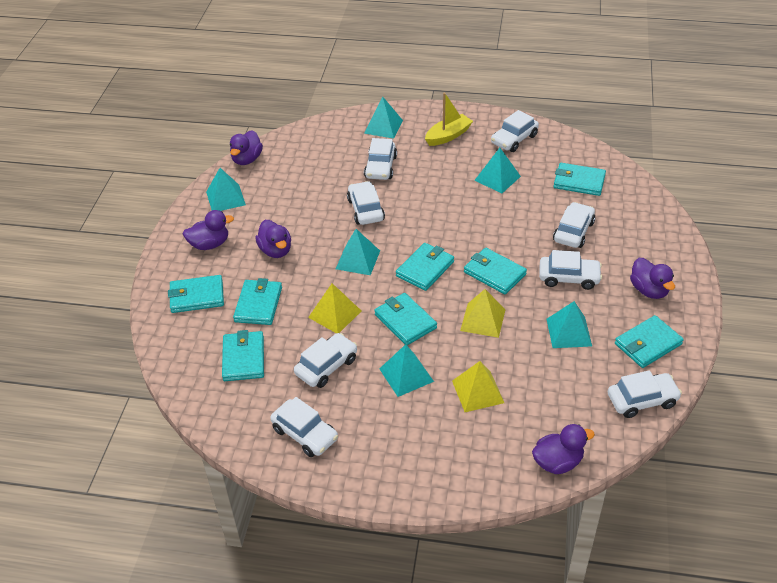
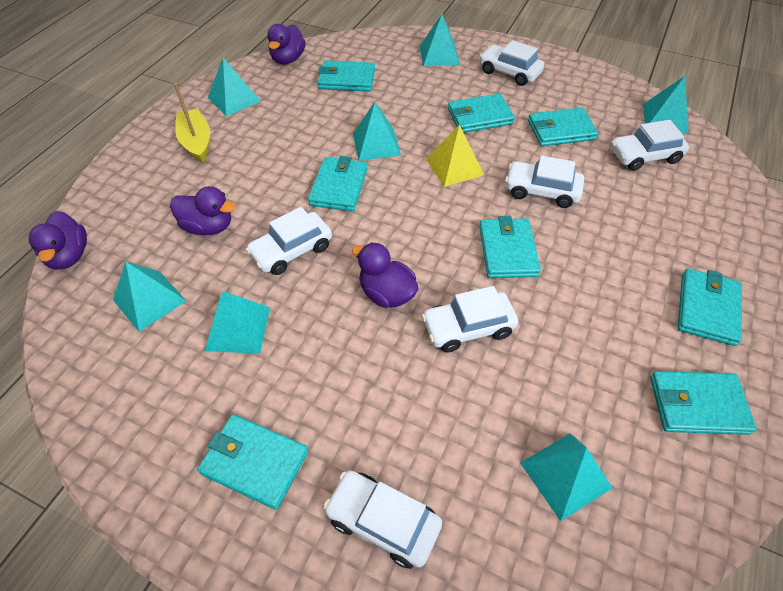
purple duck: 5 -> 4
turquoise pyramid: 6 -> 7
white car: 8 -> 6
yellow pyramid: 3 -> 1

